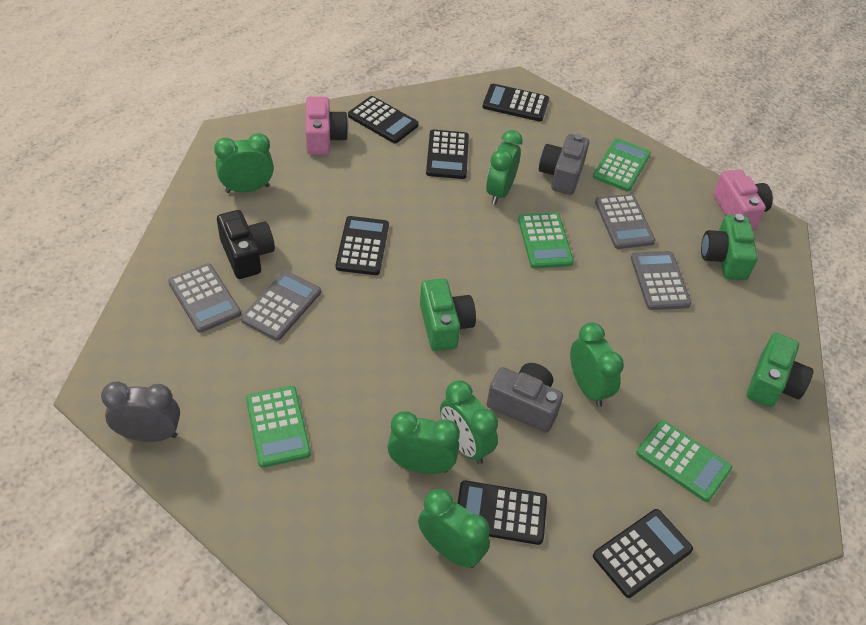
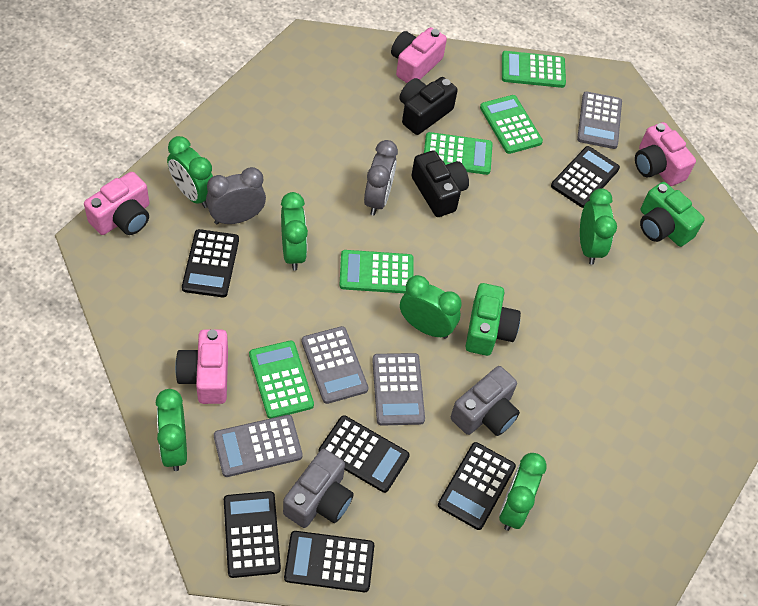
black camera: 1 -> 2
green calculator: 4 -> 5
green camera: 3 -> 2
grey clock: 1 -> 2
pink camera: 2 -> 4

